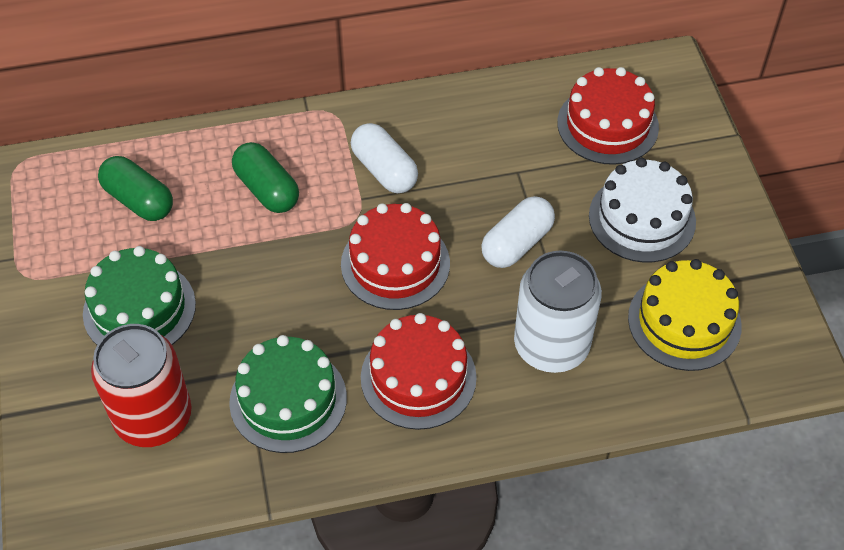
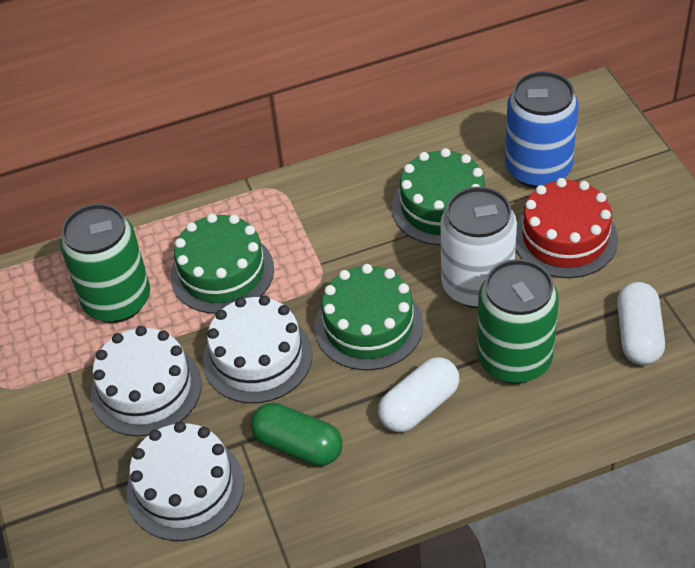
blue can: 0 -> 1
green cake: 2 -> 3
green can: 0 -> 2
green capsule: 2 -> 1
red cake: 3 -> 1
red can: 1 -> 0
white cake: 1 -> 3
yellow cake: 1 -> 0

